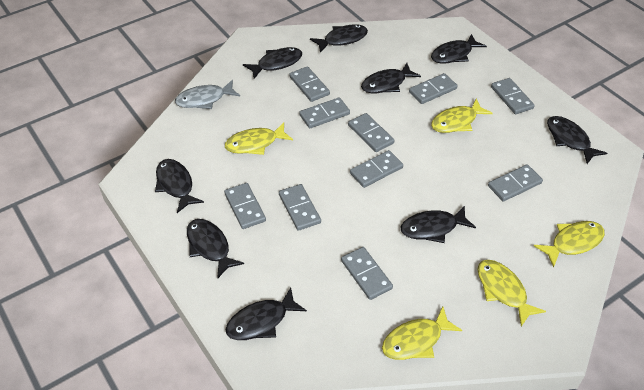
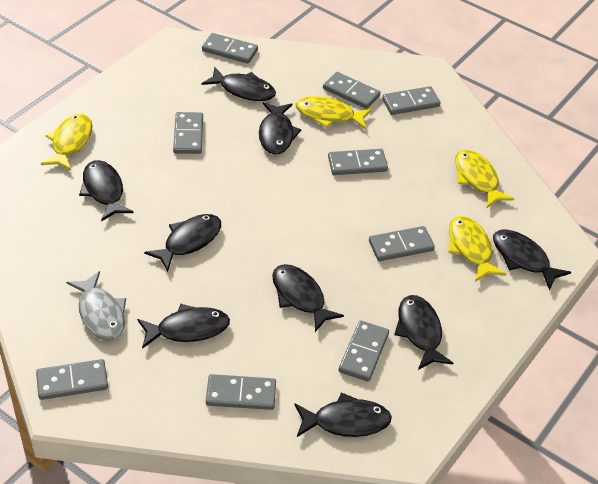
grey domino: 10 -> 9
yellow fish: 5 -> 4

